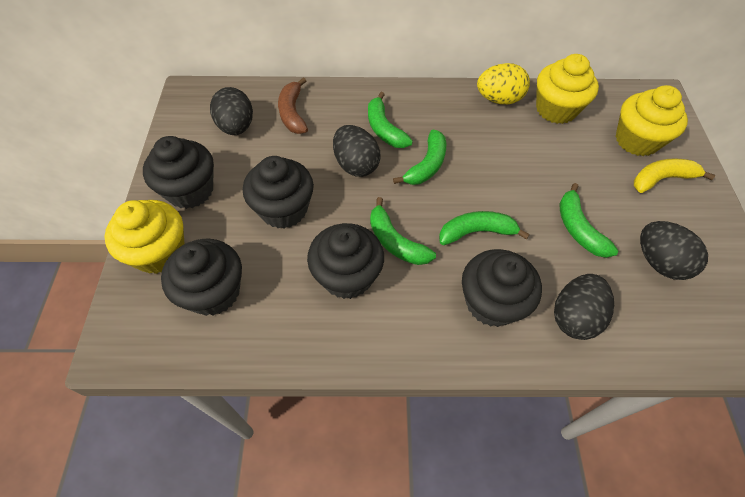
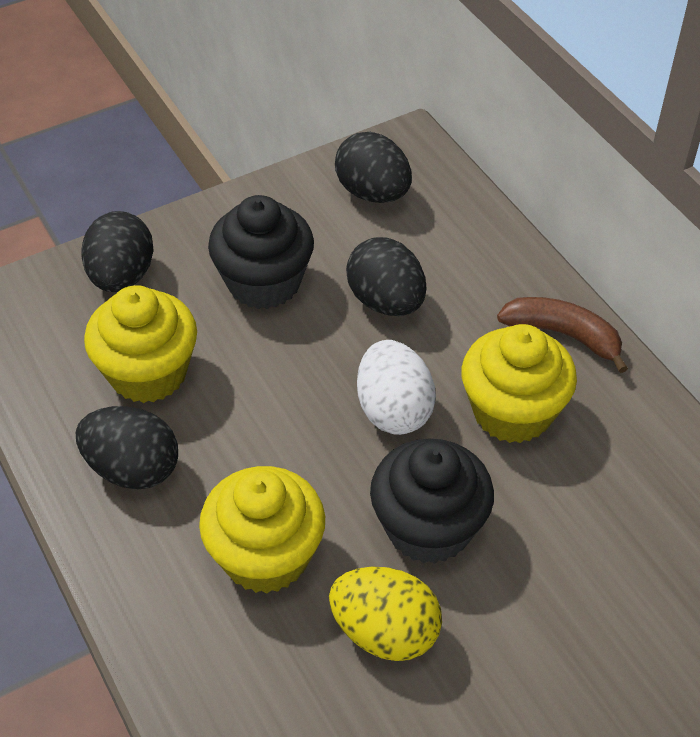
black cupcake: 5 -> 2
green banana: 5 -> 0
white egg: 0 -> 1
yellow banana: 1 -> 0

